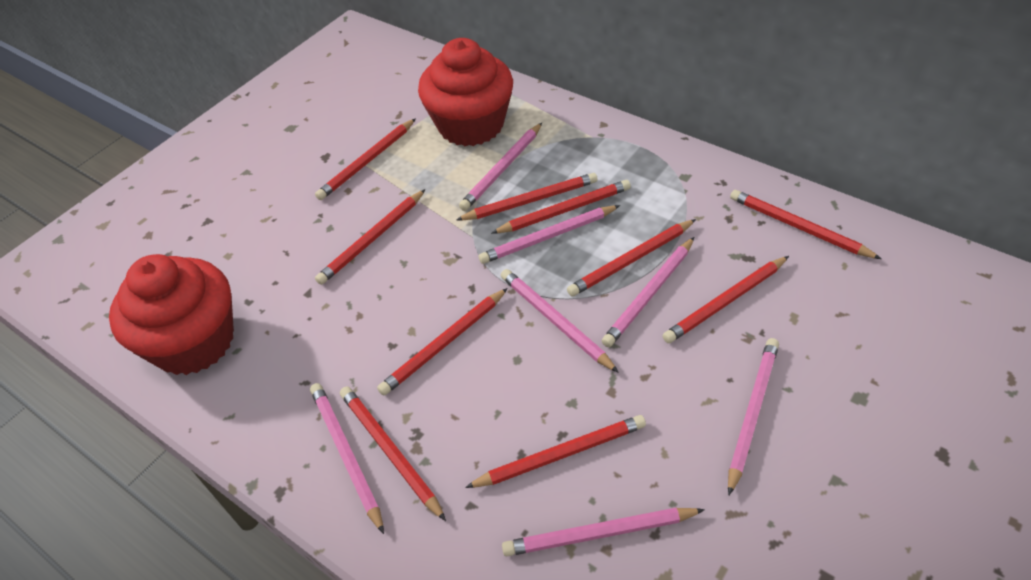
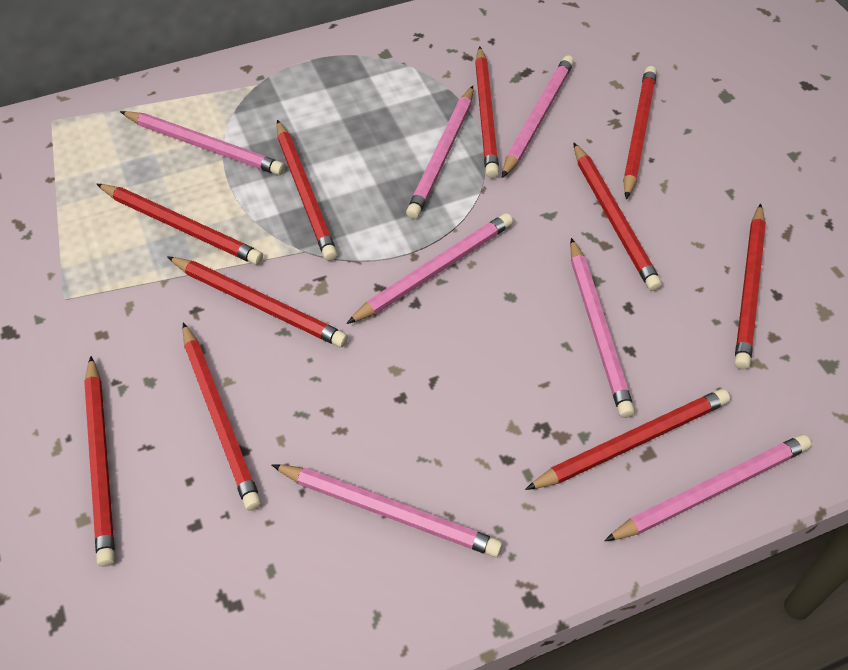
red cupcake: 2 -> 0

